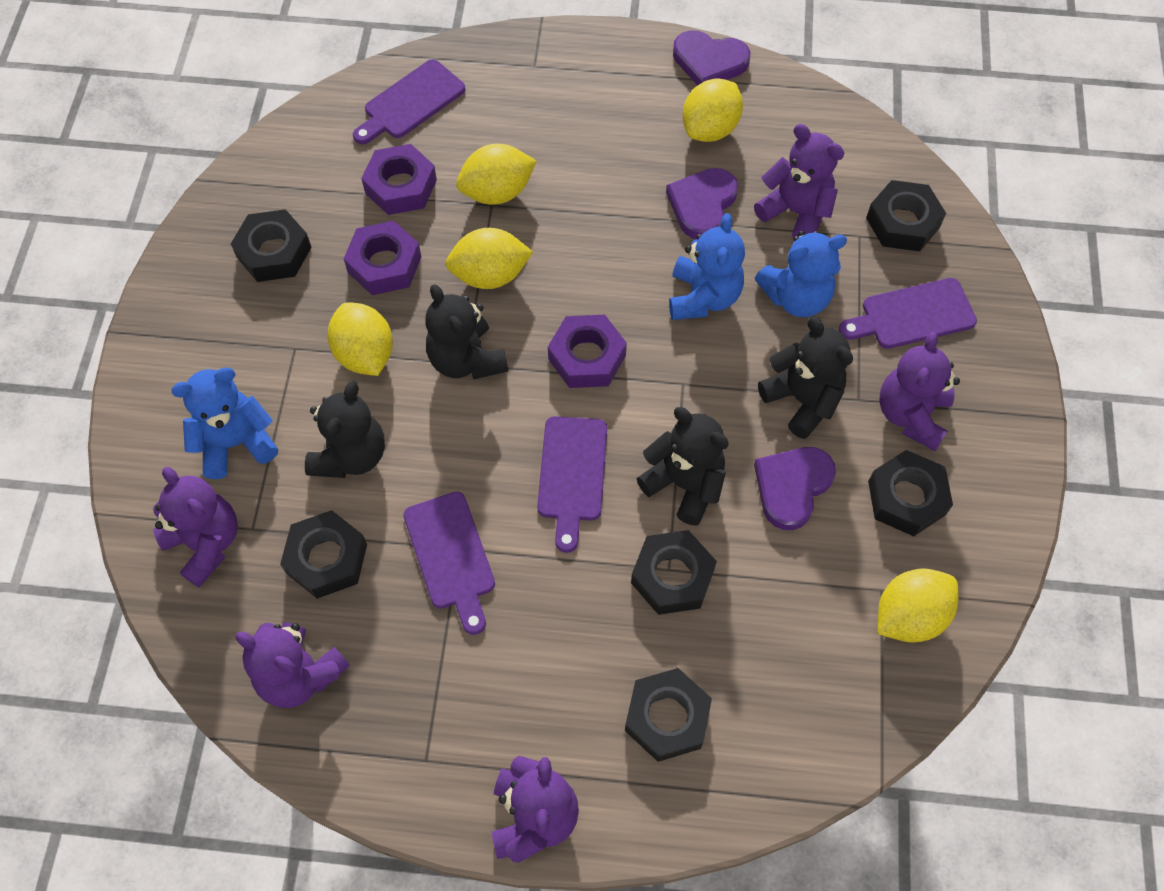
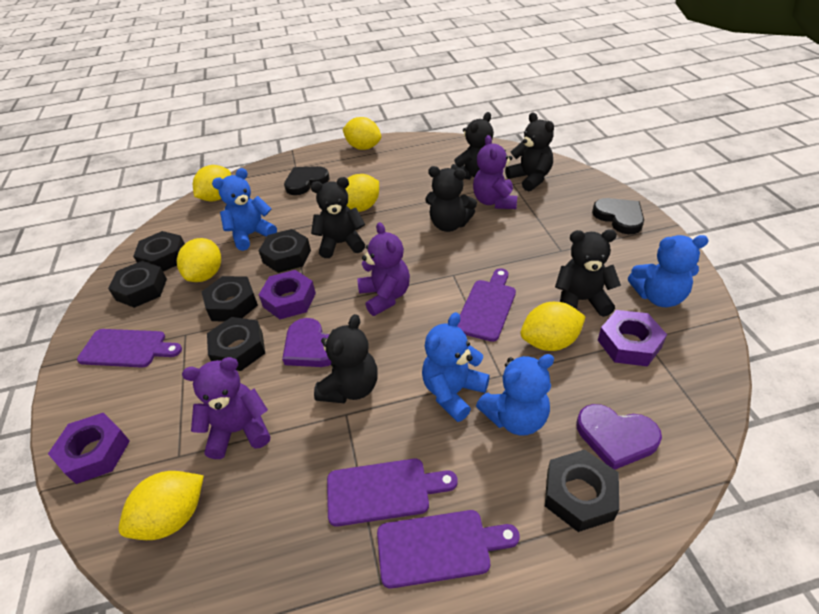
black heart: 0 -> 2
black teddy bear: 4 -> 6
blue teddy bear: 3 -> 4
purple heart: 3 -> 2
purple teddy bear: 5 -> 3
yellow lemon: 5 -> 6

